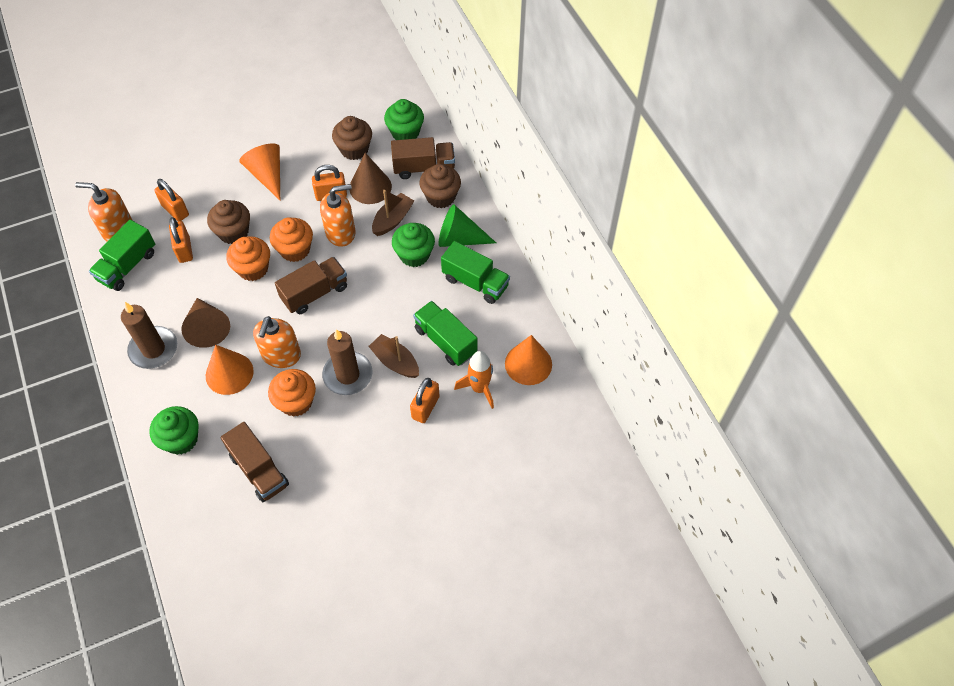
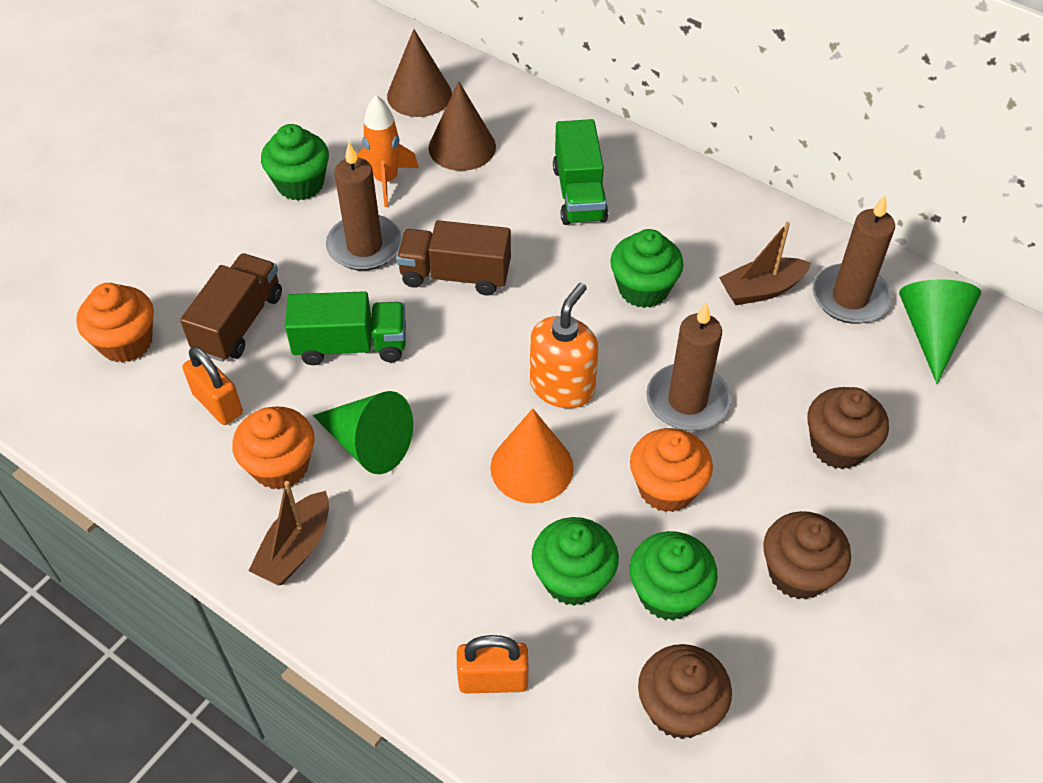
brown candle: 2 -> 3
brown truck: 3 -> 2
green cone: 1 -> 2
green cupcake: 3 -> 4
green truck: 3 -> 2
orange cone: 3 -> 1
orange padlock: 4 -> 2
orange soap dispenser: 3 -> 1

